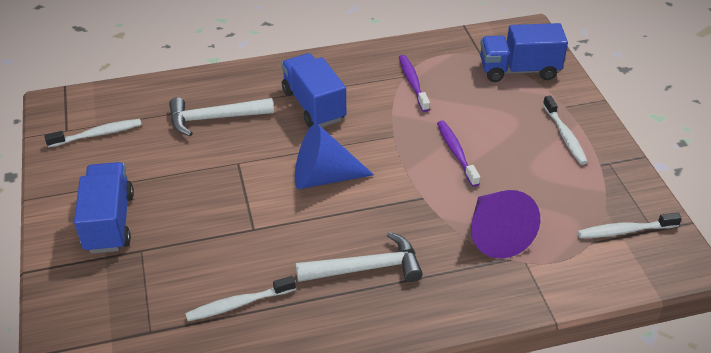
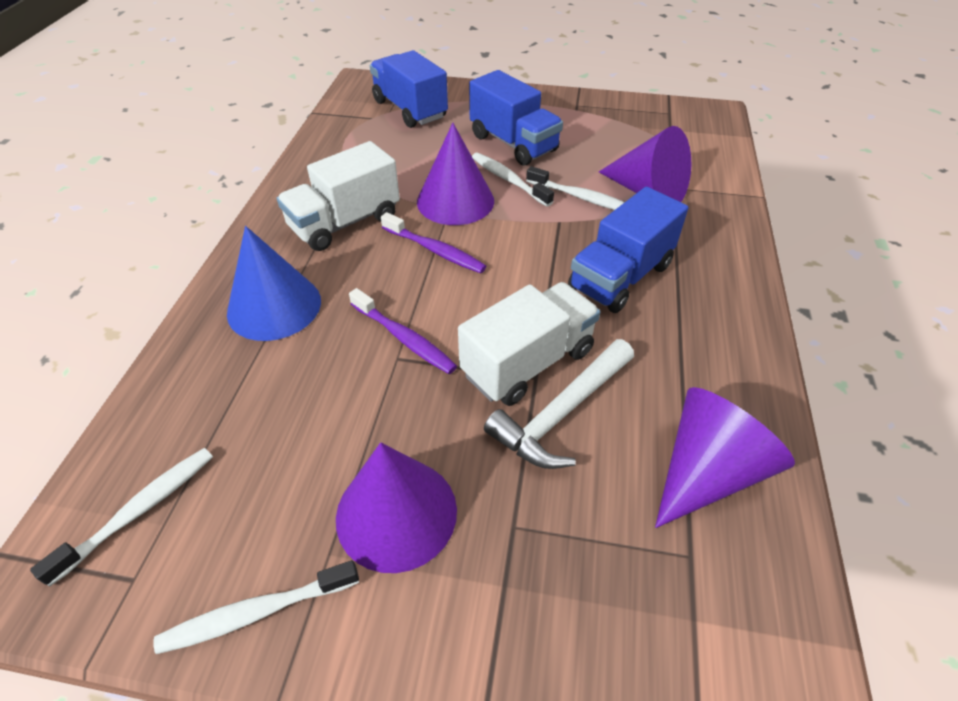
purple cone: 1 -> 4
white hammer: 2 -> 1
white truck: 0 -> 2

